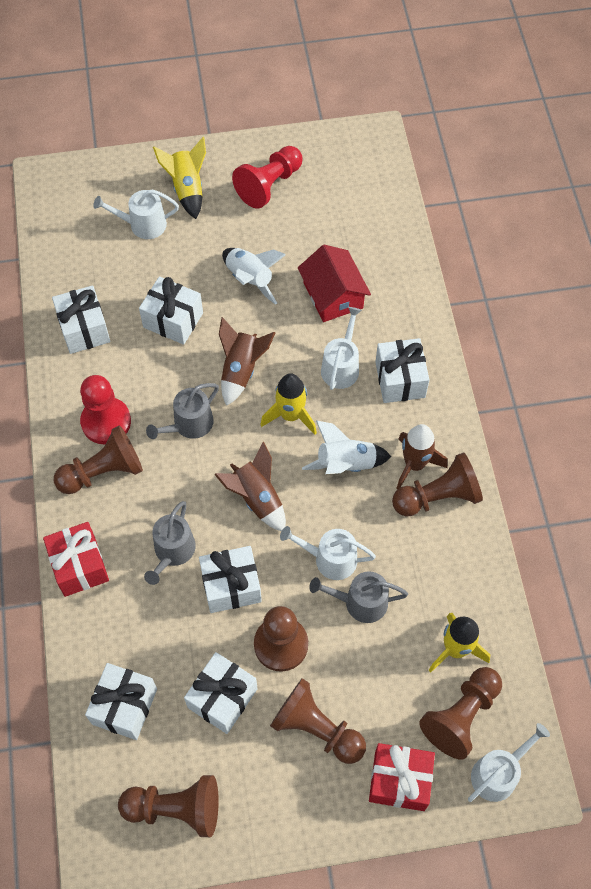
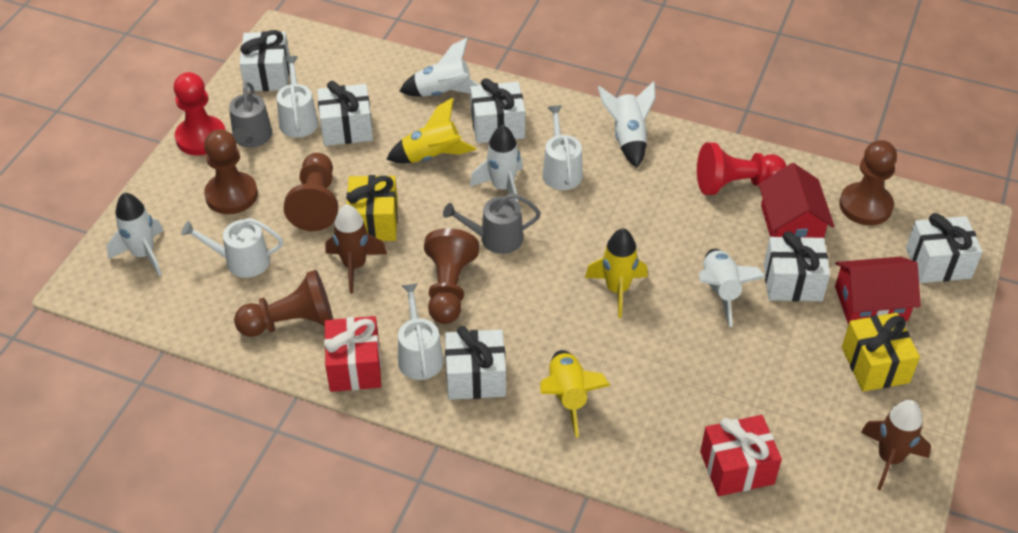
brown pawn: 6 -> 5
brown rocket: 3 -> 2
grey watering can: 3 -> 2
red house: 1 -> 2
white rocket: 2 -> 5
yellow gift: 0 -> 2

